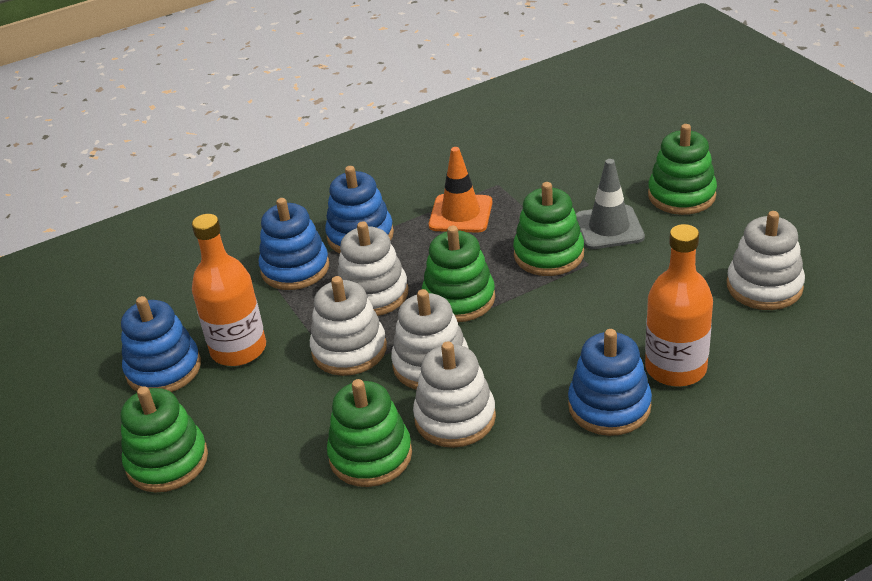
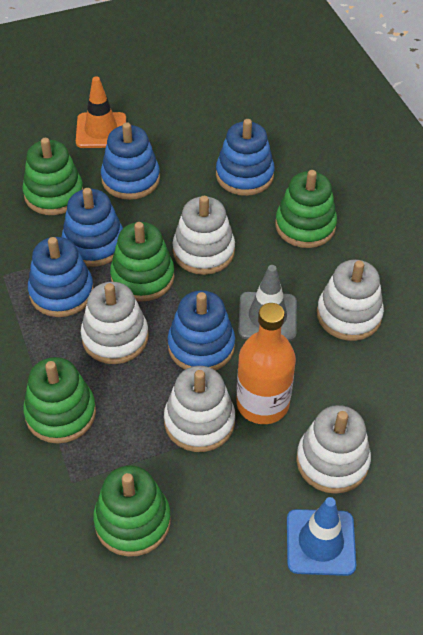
blue stacking toy: 4 -> 5
blue traffic cone: 0 -> 1
orange bottle: 2 -> 1

